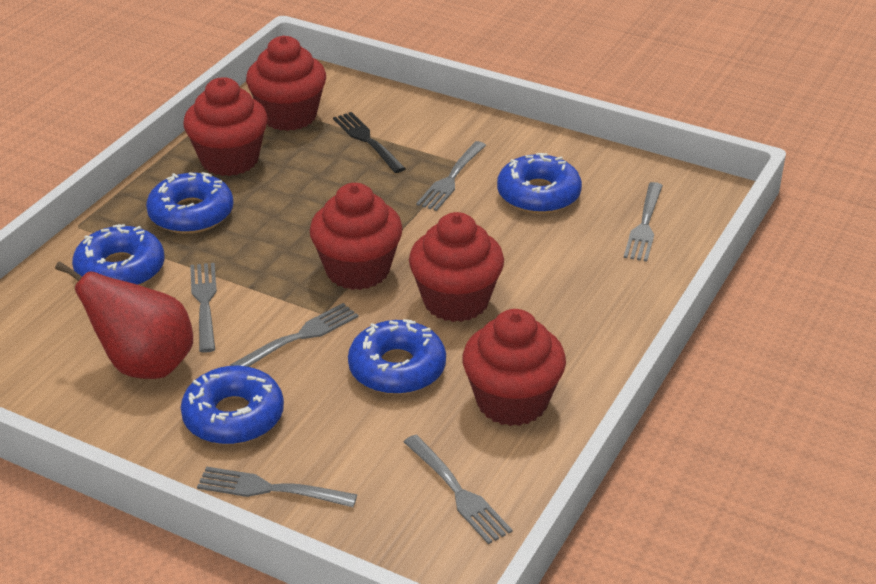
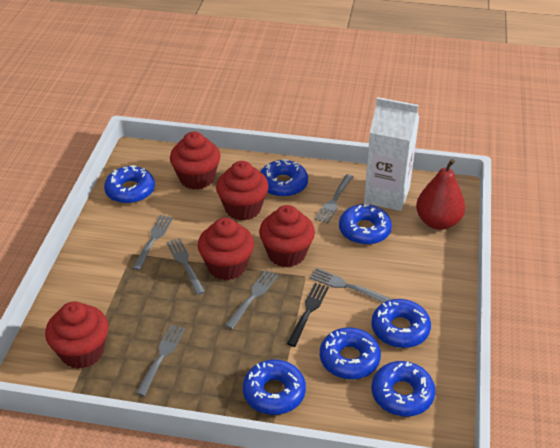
blue donut: 5 -> 7
white carton: 0 -> 1

